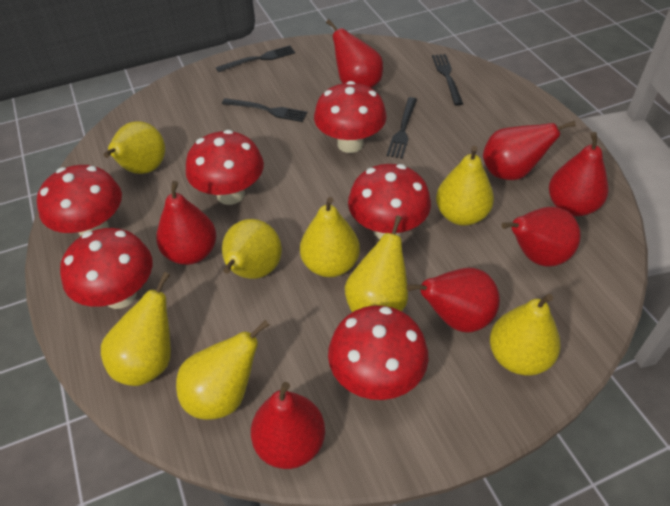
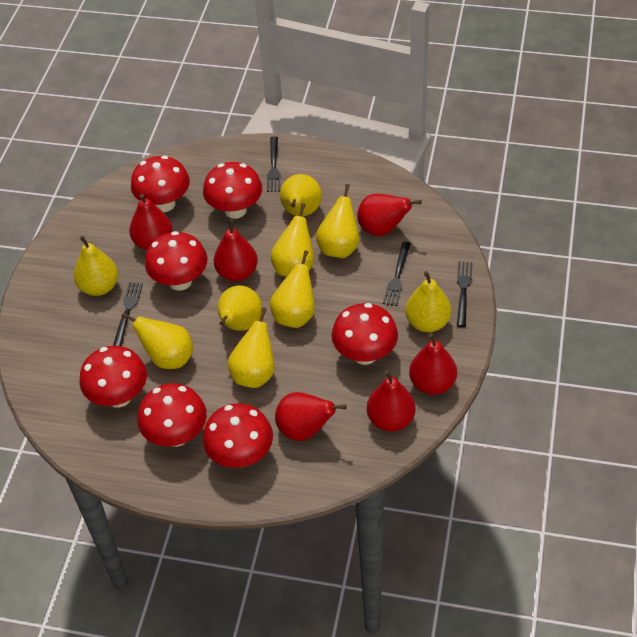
red mushroom: 6 -> 7
red pear: 7 -> 6
yellow pear: 8 -> 9

